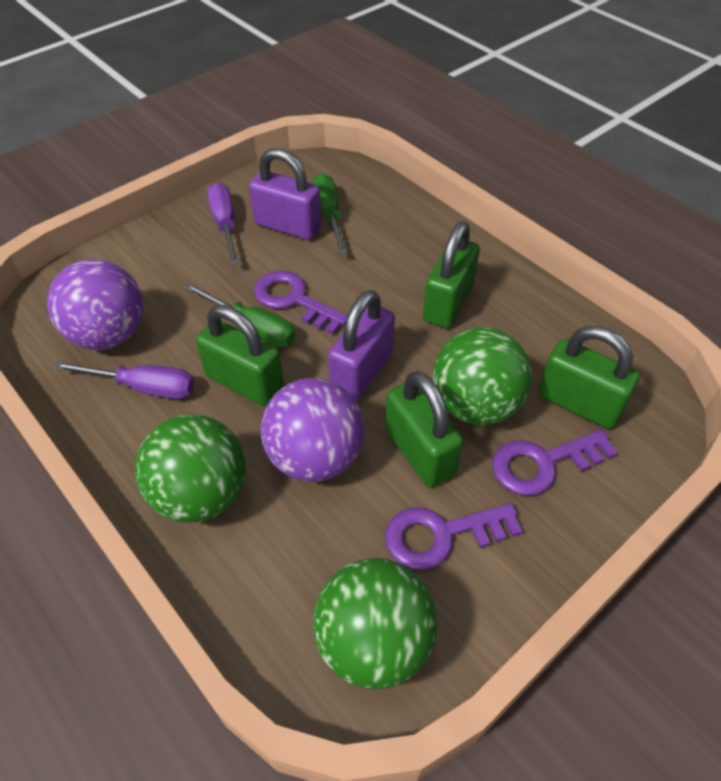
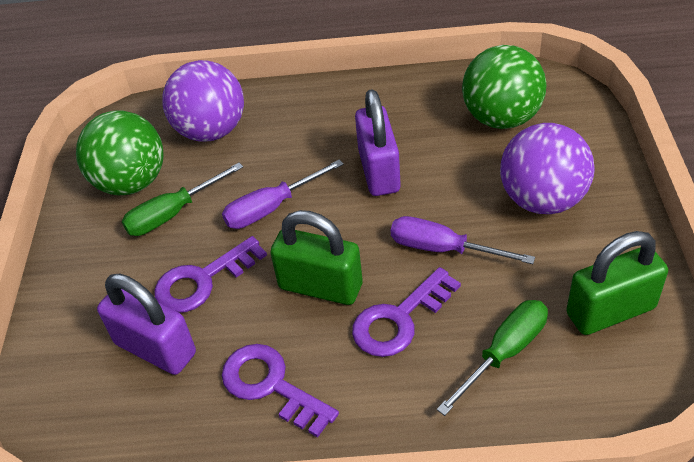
green ball: 3 -> 2
green padlock: 4 -> 2

